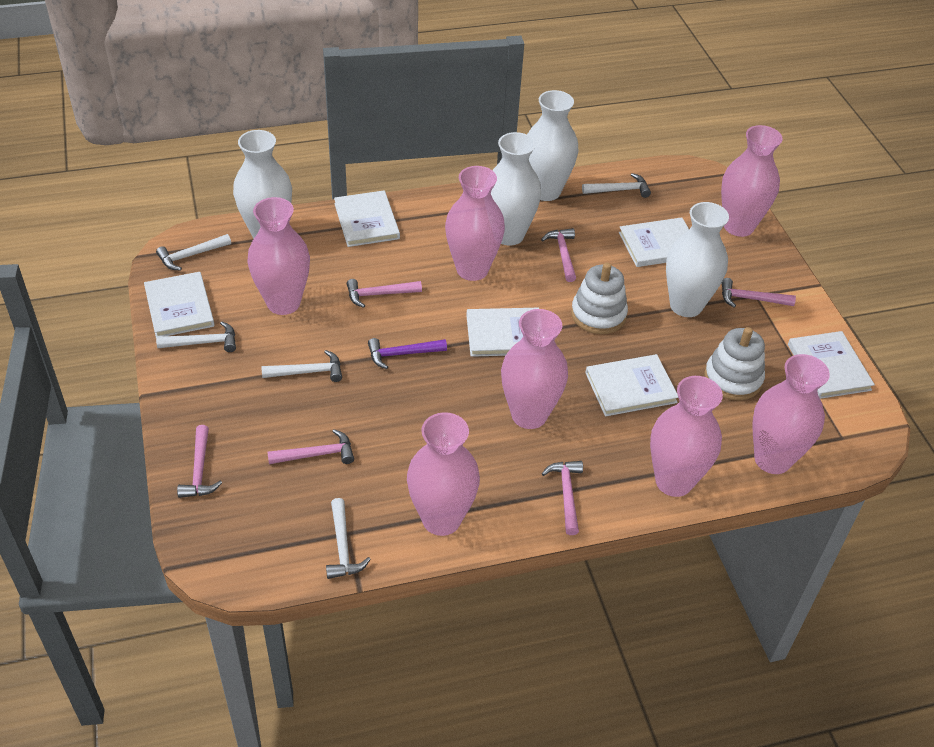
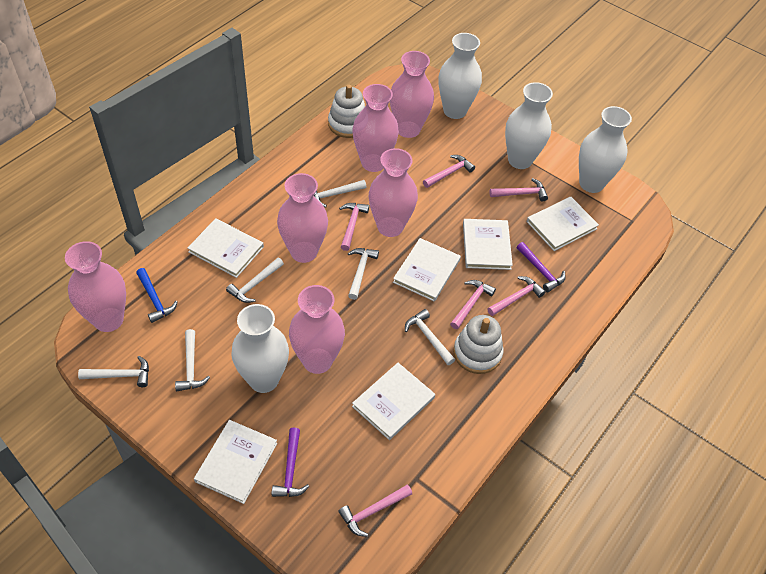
blue hammer: 0 -> 1
pink vase: 7 -> 6
purple hammer: 1 -> 2
white hammer: 5 -> 6

